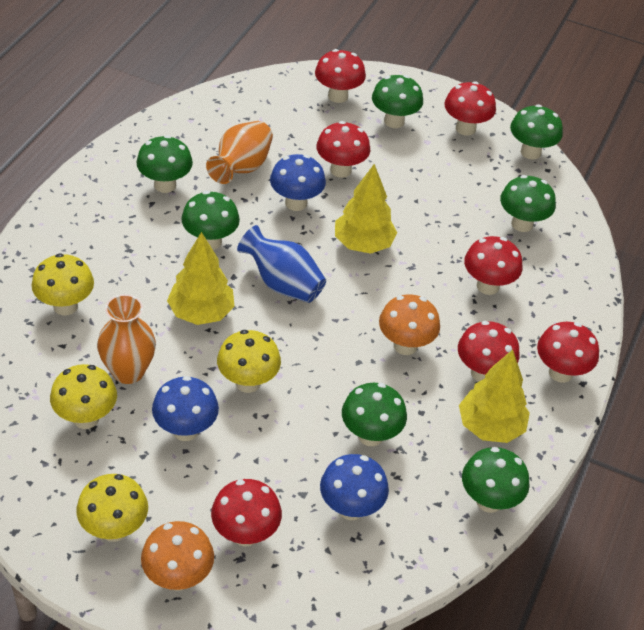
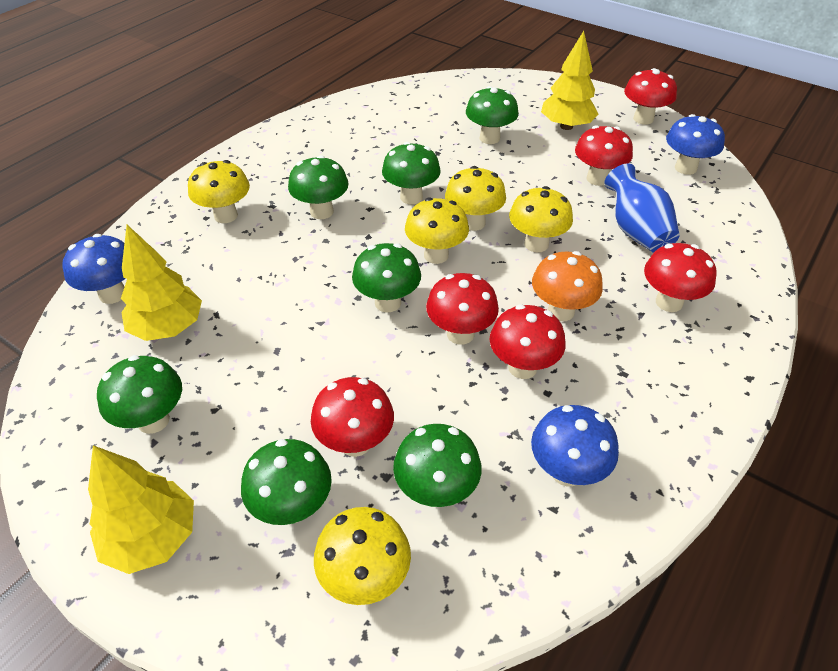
orange mushroom: 2 -> 1
orange vase: 2 -> 0
red mushroom: 7 -> 6
yellow mushroom: 4 -> 5

